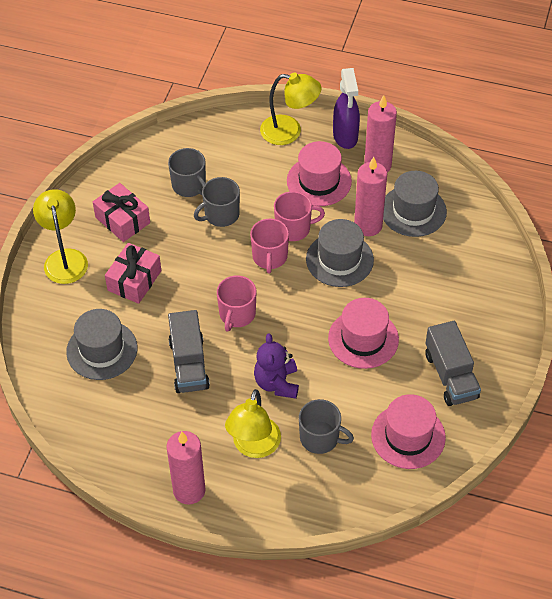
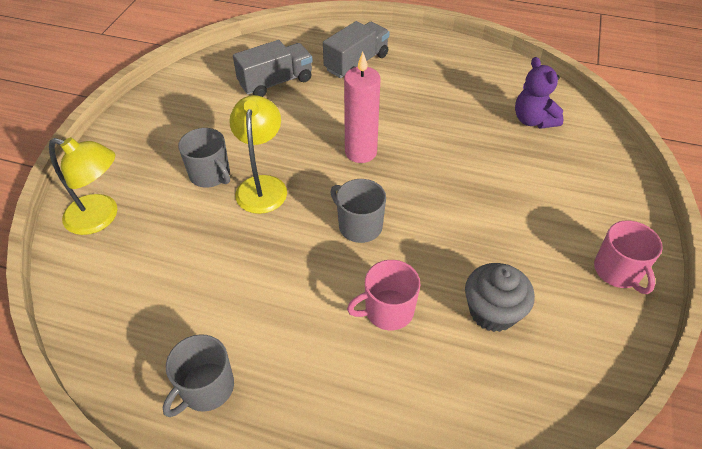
grey cupcake: 0 -> 1
grey hat: 3 -> 0
pink candle: 3 -> 1
pink gift: 2 -> 0
pink hat: 3 -> 0
pink mug: 3 -> 2
purple spray bottle: 1 -> 0
yellow lamp: 3 -> 2

